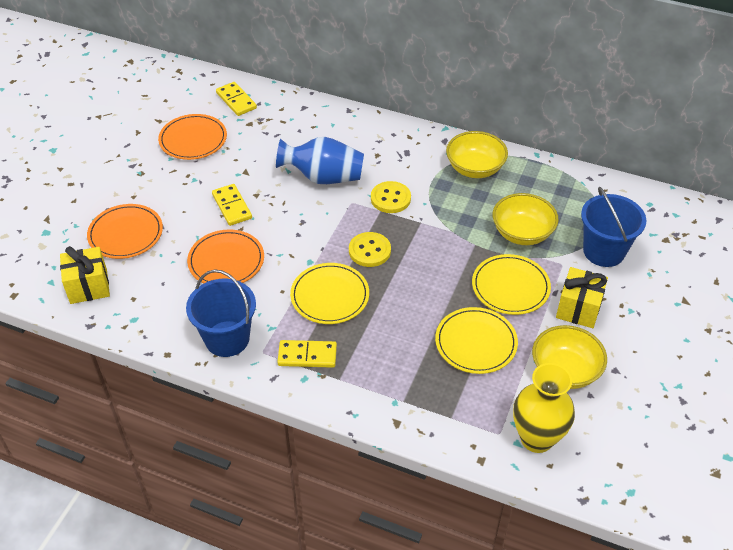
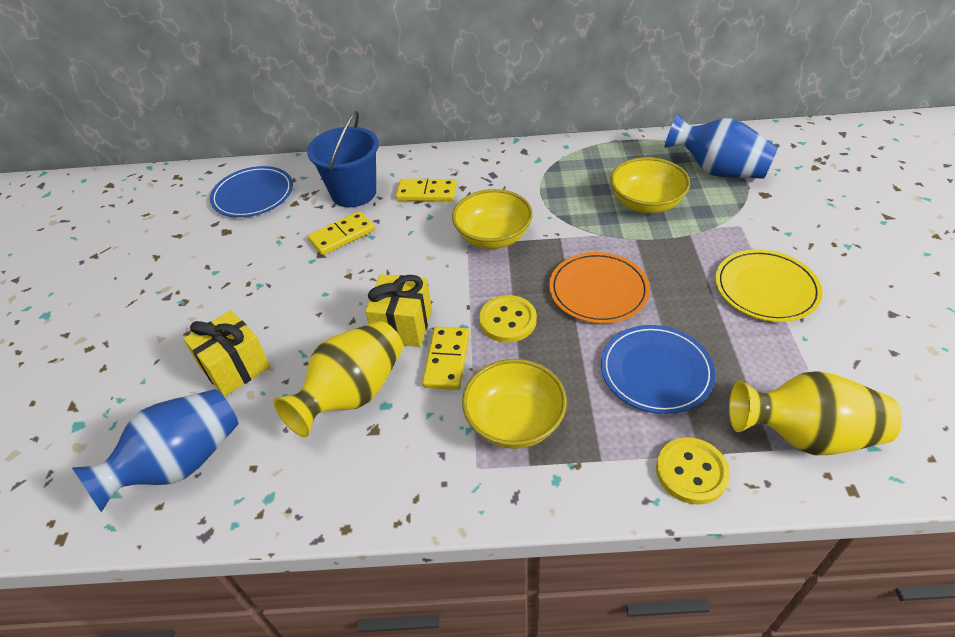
blue bucket: 2 -> 1
blue plate: 0 -> 2
blue vase: 1 -> 2
orange plate: 3 -> 1
yellow plate: 3 -> 1
yellow vase: 1 -> 2

